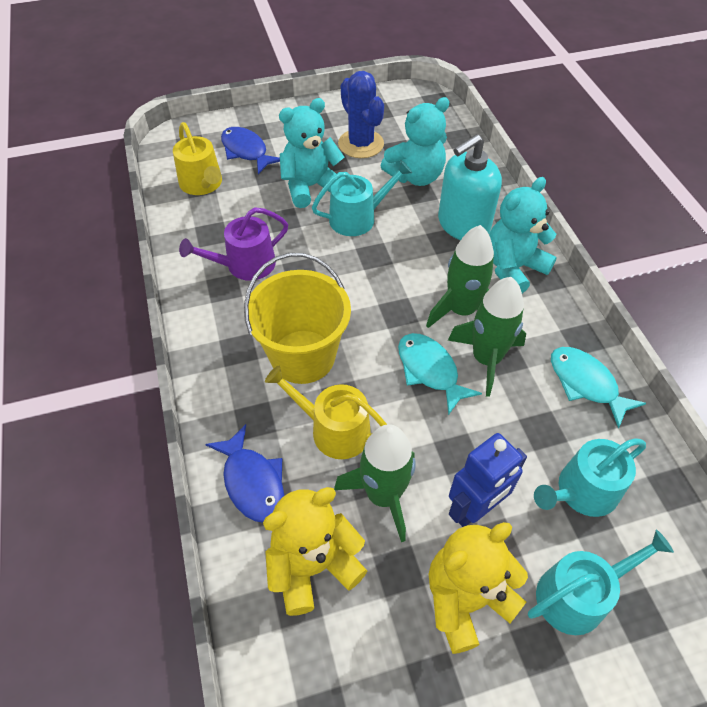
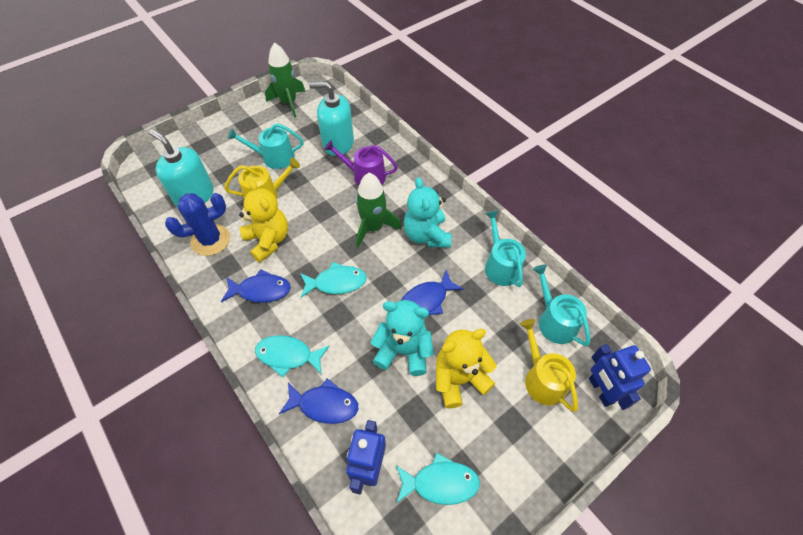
blue fish: 2 -> 3
blue robot: 1 -> 2
green rocket: 3 -> 2
turquoise fish: 2 -> 3
turquoise soap dispenser: 1 -> 2
turquoise teddy bear: 3 -> 2
yellow bucket: 1 -> 0

